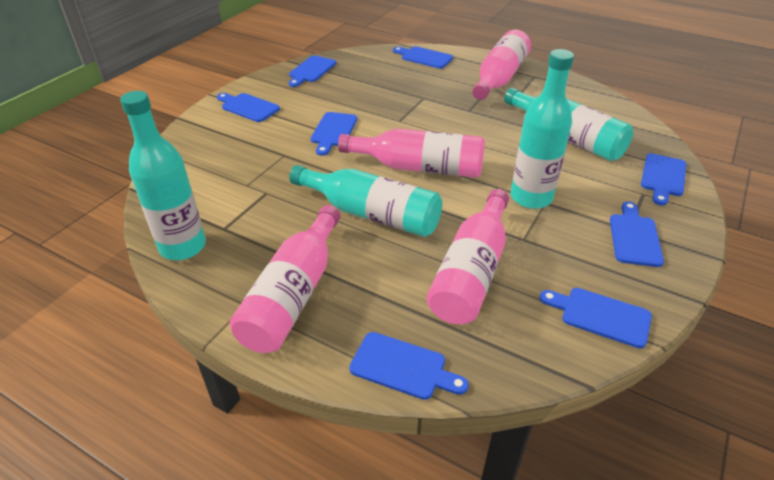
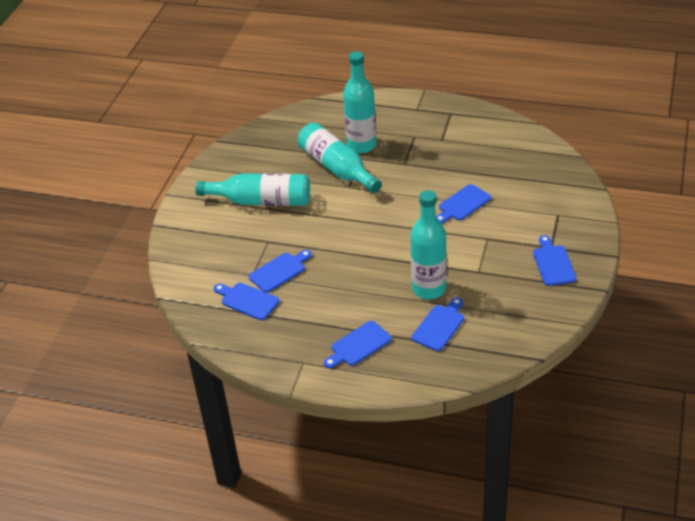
blue cutting board: 8 -> 6
pink bottle: 4 -> 0

